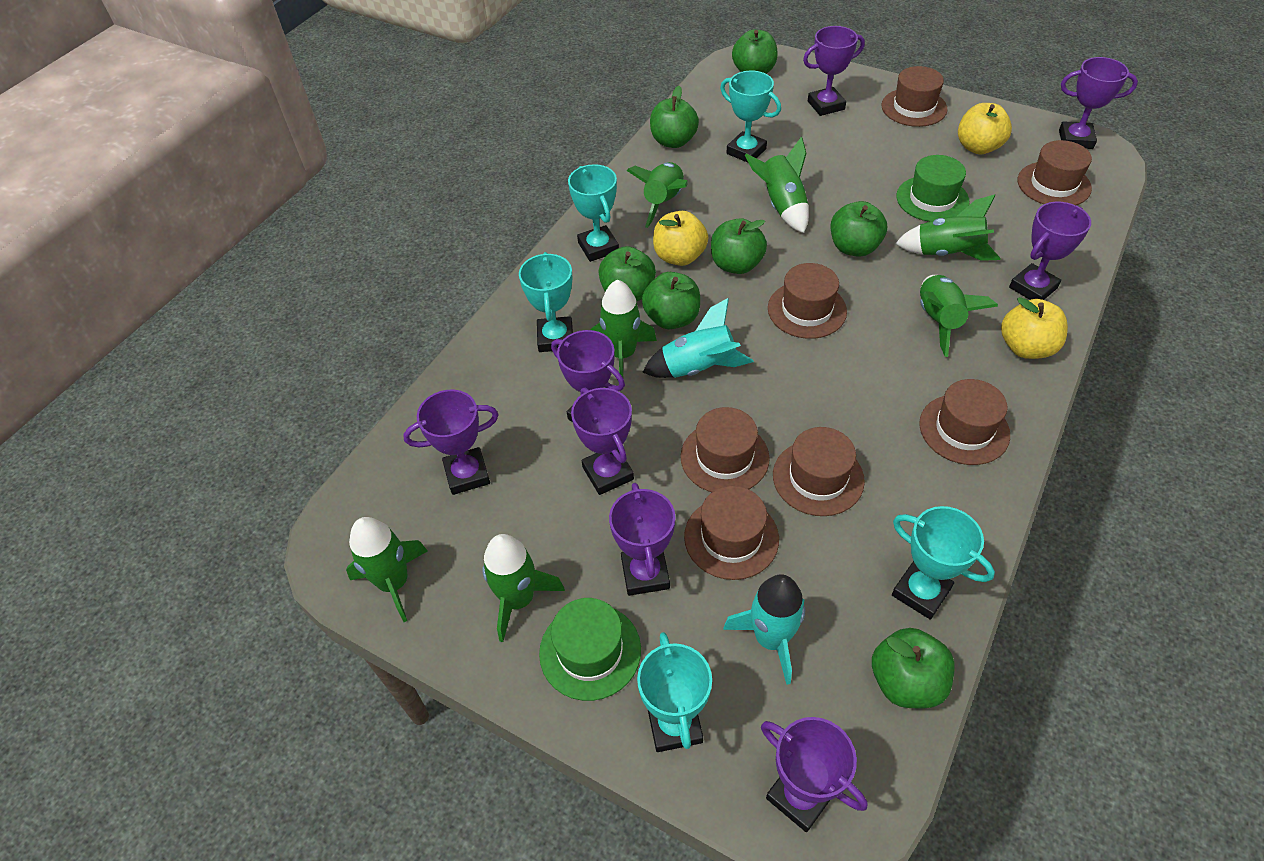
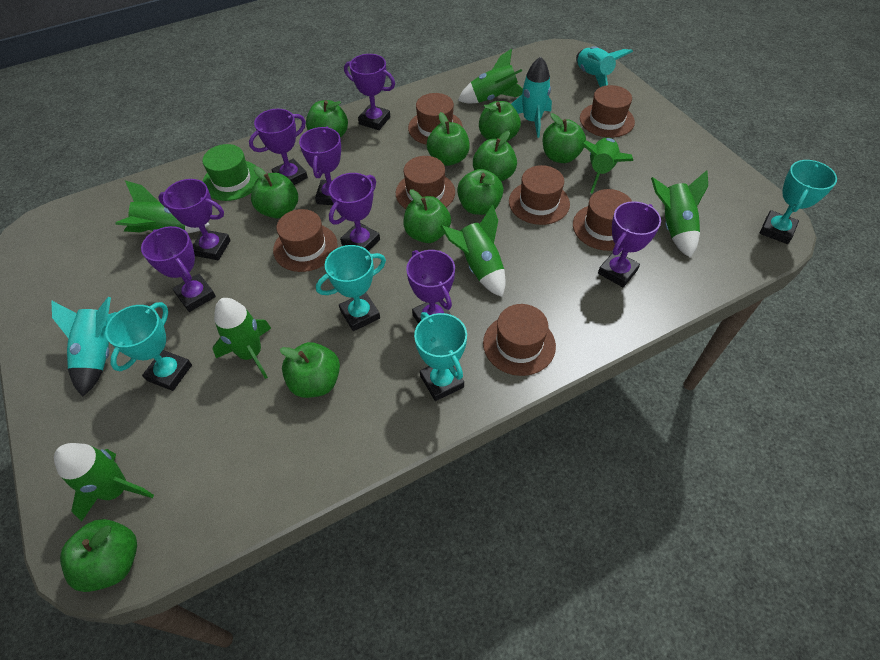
green apple: 7 -> 10
green hat: 2 -> 1
turquoise rocket: 2 -> 3
turquoise trophy: 5 -> 4
yellow apple: 3 -> 0

